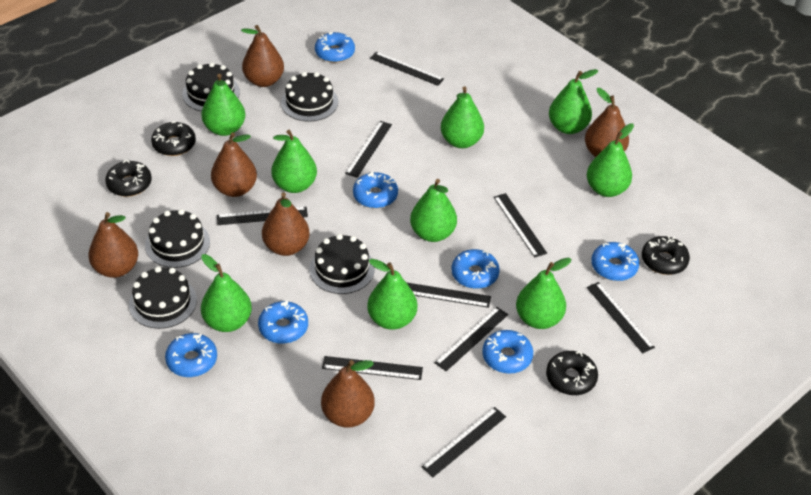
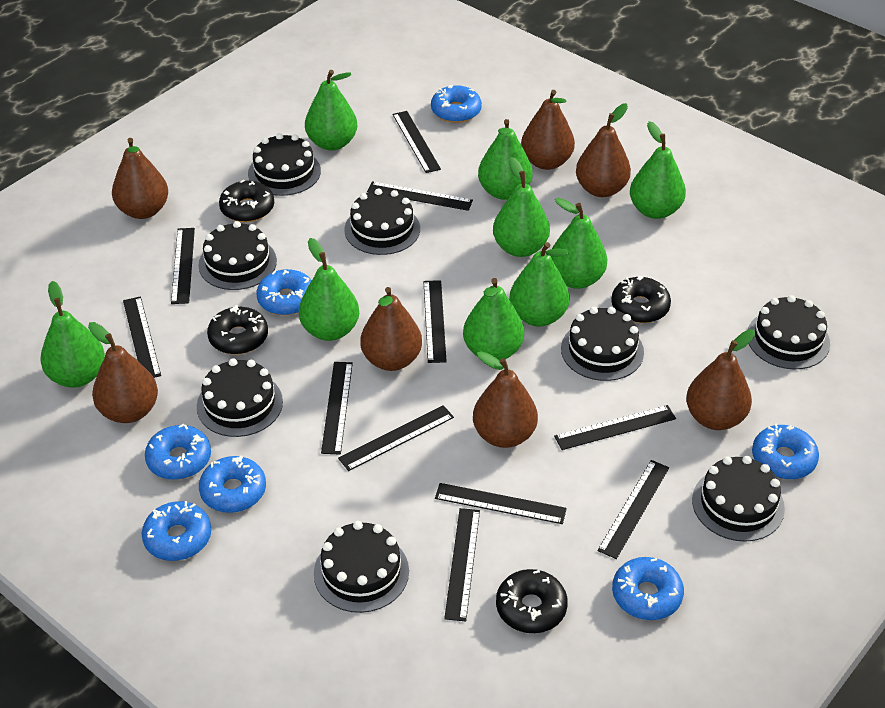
black cake: 5 -> 8
black ruler: 9 -> 11
brown pear: 6 -> 7

